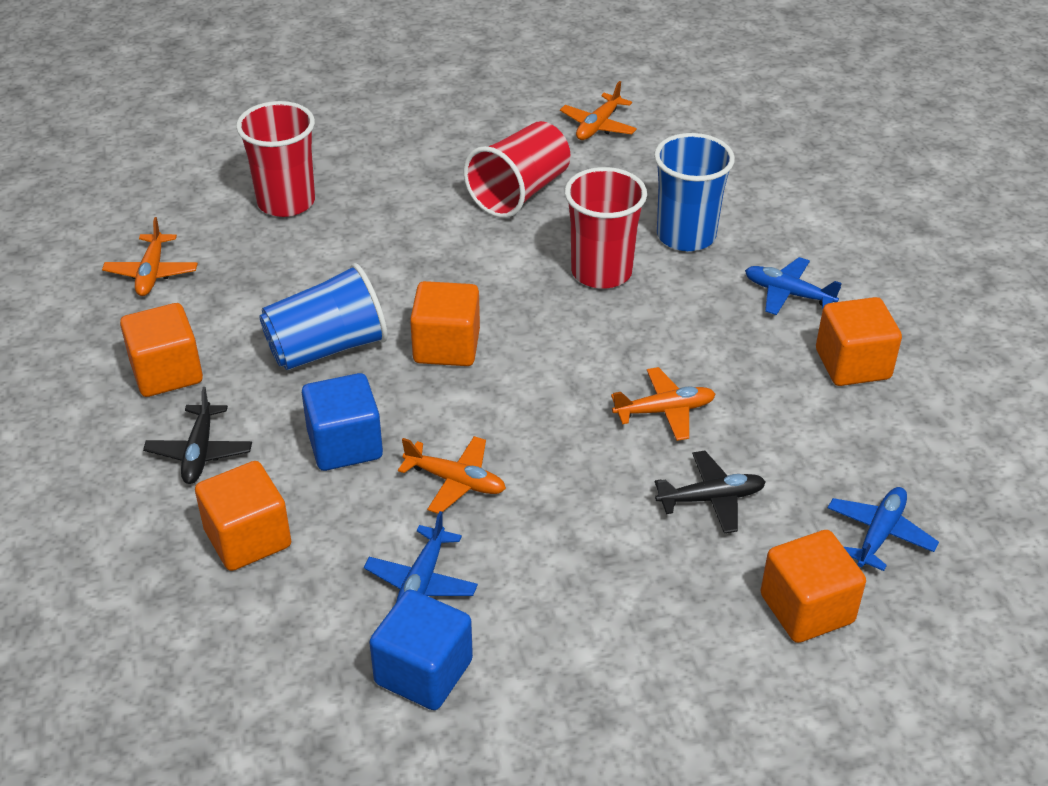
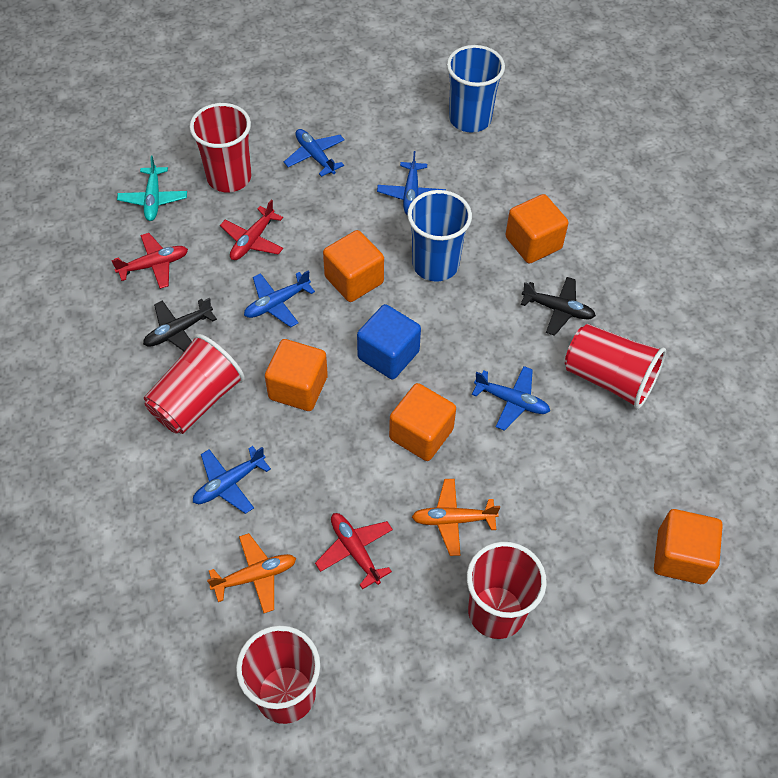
blue cube: 2 -> 1
blue plane: 3 -> 5
orange plane: 4 -> 2
red cup: 3 -> 5
red plane: 0 -> 3
turquoise plane: 0 -> 1

